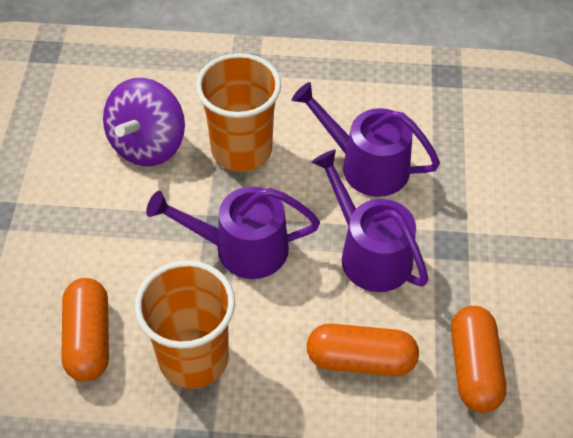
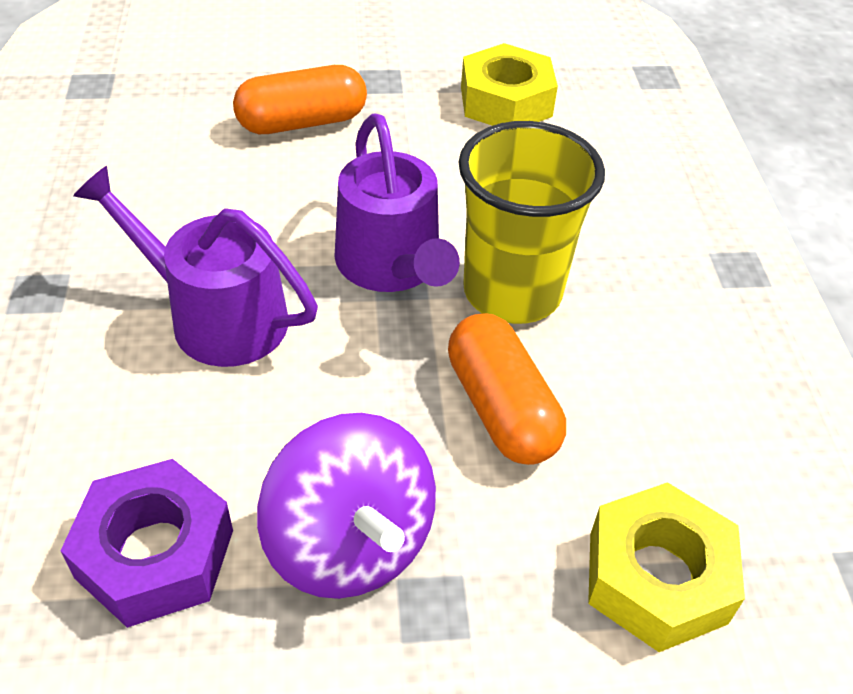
orange capsule: 3 -> 2
orange cup: 2 -> 0
purple nut: 0 -> 1
purple watering can: 3 -> 2
yellow cup: 0 -> 1
yellow nut: 0 -> 2

